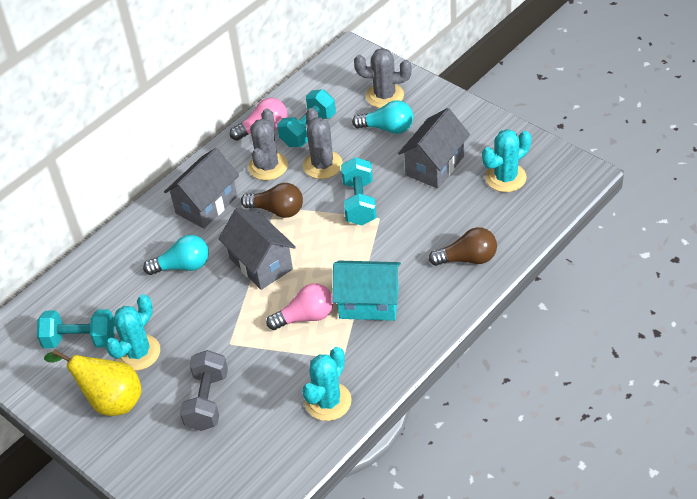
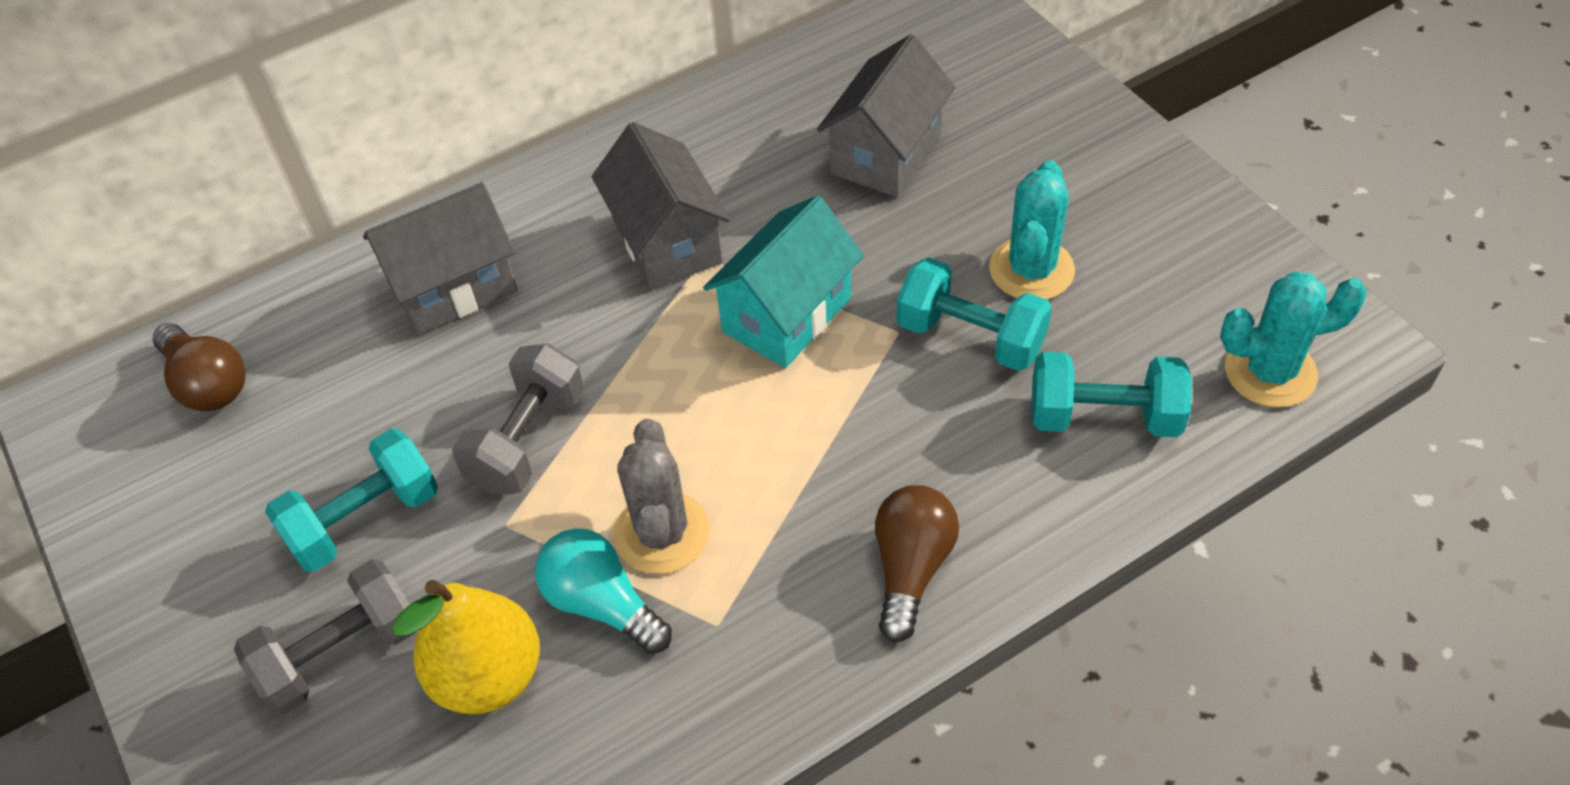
grey cactus: 3 -> 1
grey dumbbell: 1 -> 2
pink light bulb: 2 -> 0
turquoise cactus: 3 -> 2
turquoise light bulb: 2 -> 1

